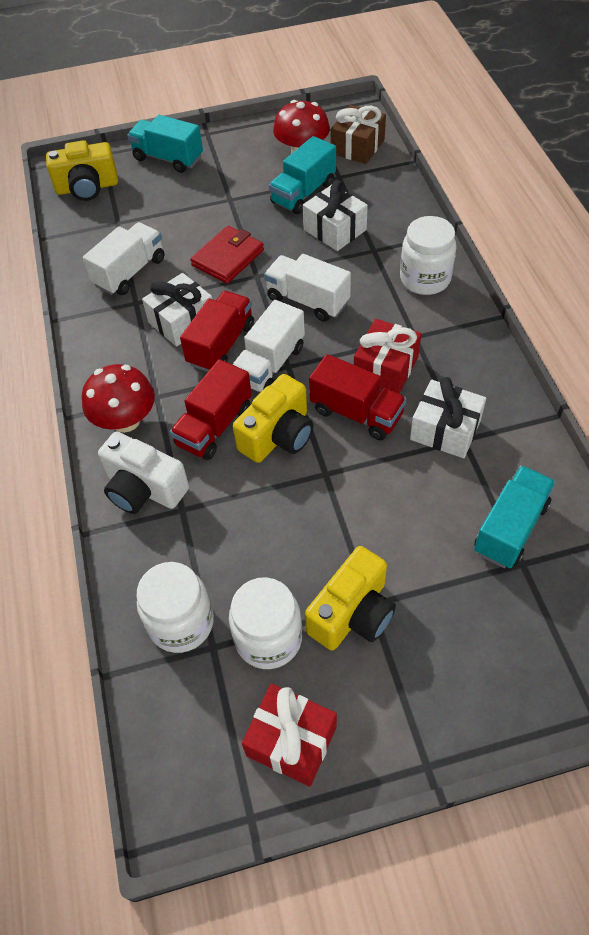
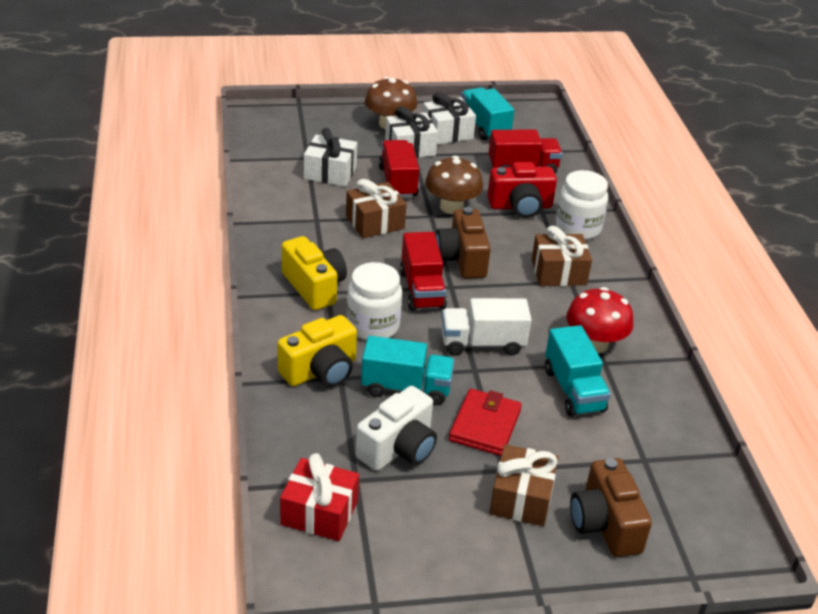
brown camera: 0 -> 2
brown gift: 1 -> 3
brown mushroom: 0 -> 2
red camera: 0 -> 1
red gift: 2 -> 1
red mushroom: 2 -> 1
white jar: 3 -> 2
white truck: 3 -> 1
yellow camera: 3 -> 2

